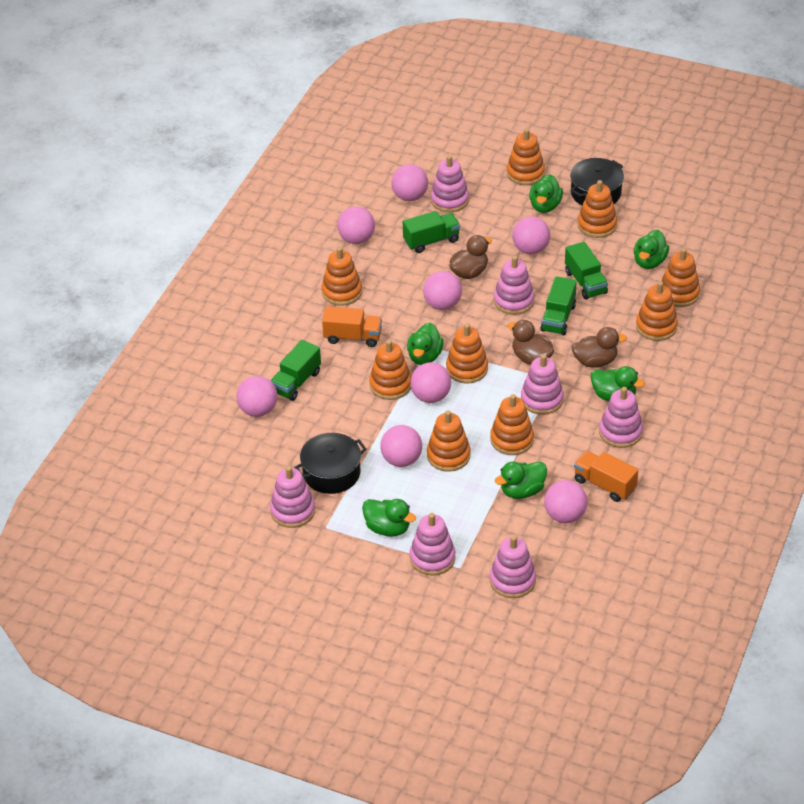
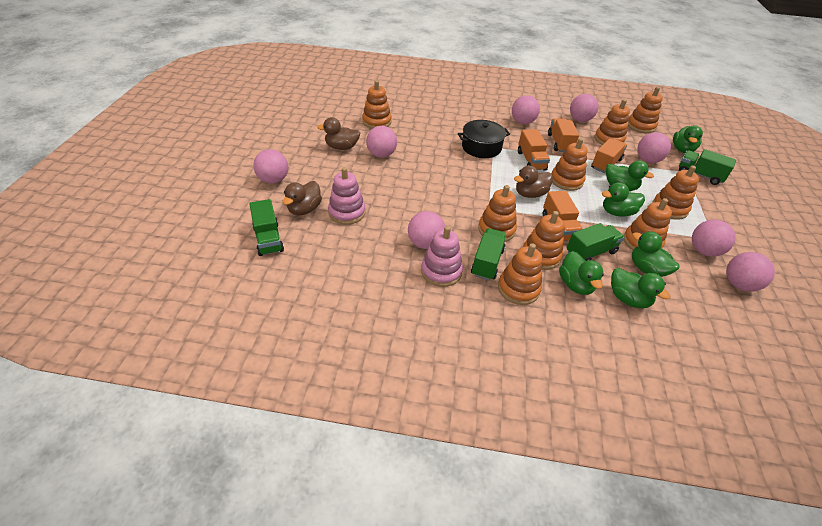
black pot: 2 -> 1
orange truck: 2 -> 4
pink stacking toy: 7 -> 2

